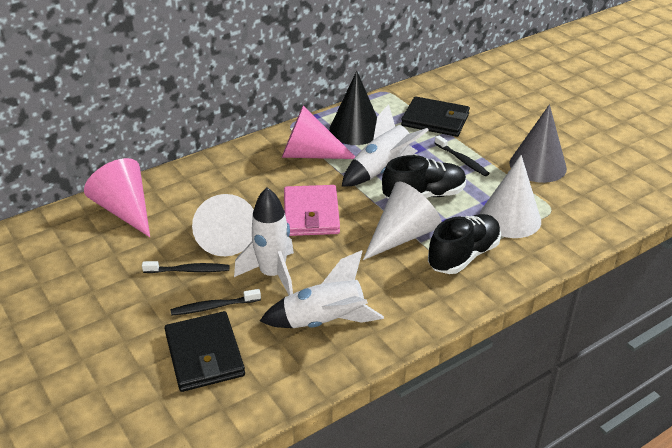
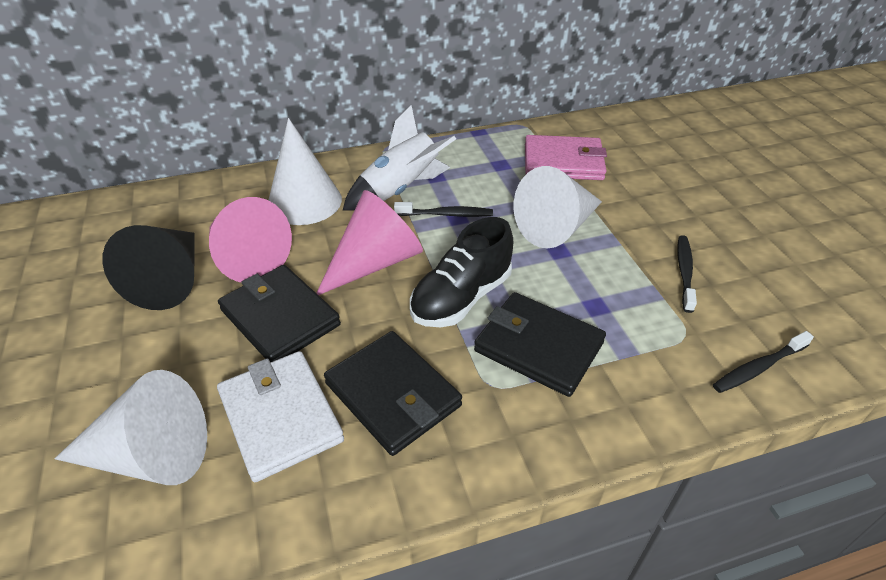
black shoe: 2 -> 1
black wallet: 2 -> 3
grey cone: 1 -> 0
white rocket: 3 -> 1
white wallet: 0 -> 1

